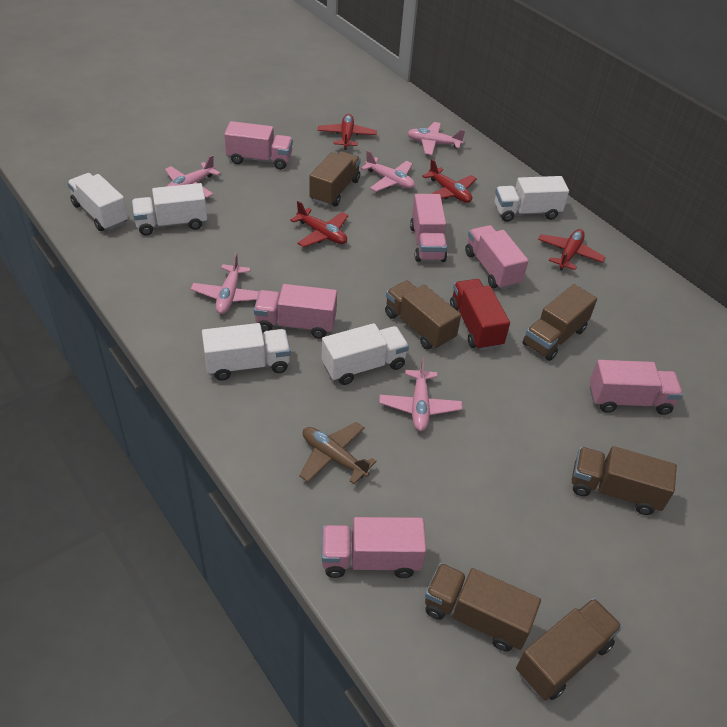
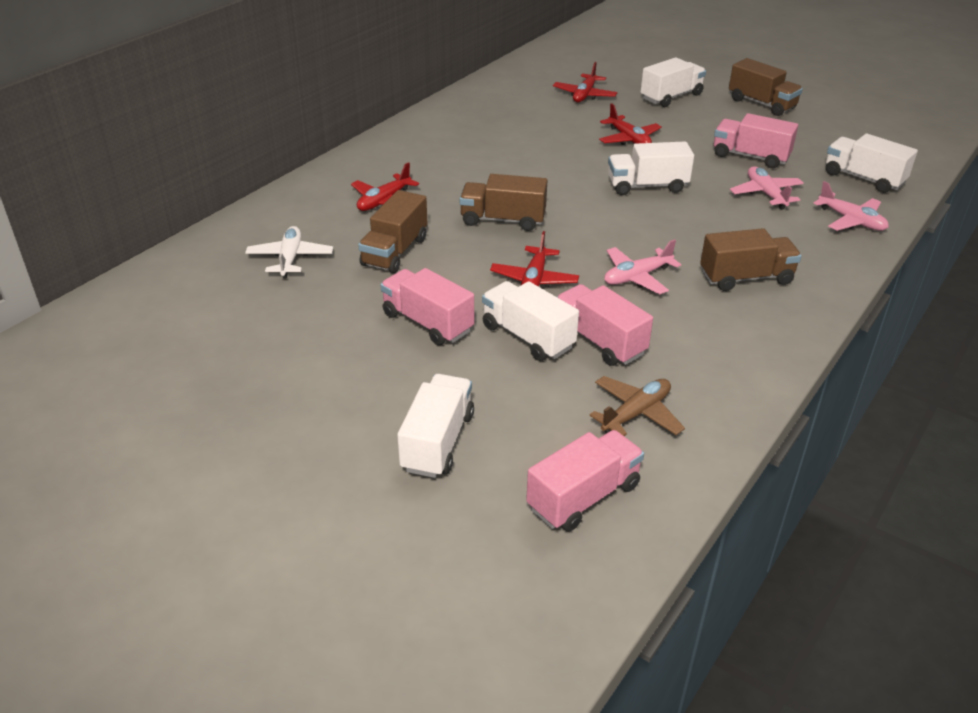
brown truck: 6 -> 4
pink plane: 5 -> 3
pink truck: 6 -> 4
red truck: 1 -> 0
white plane: 0 -> 1

